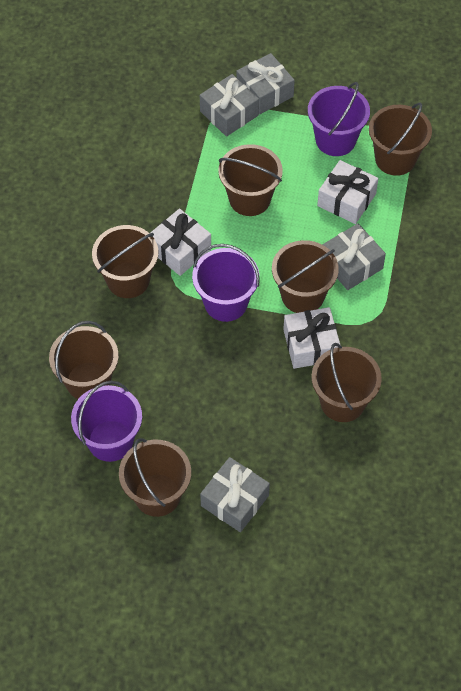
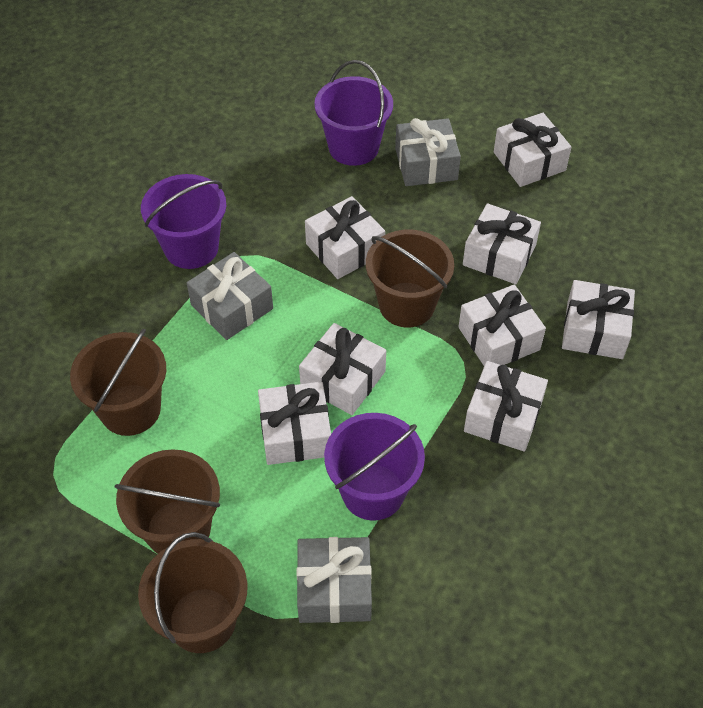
brown bucket: 7 -> 4
grey gift: 4 -> 3
white gift: 3 -> 8

